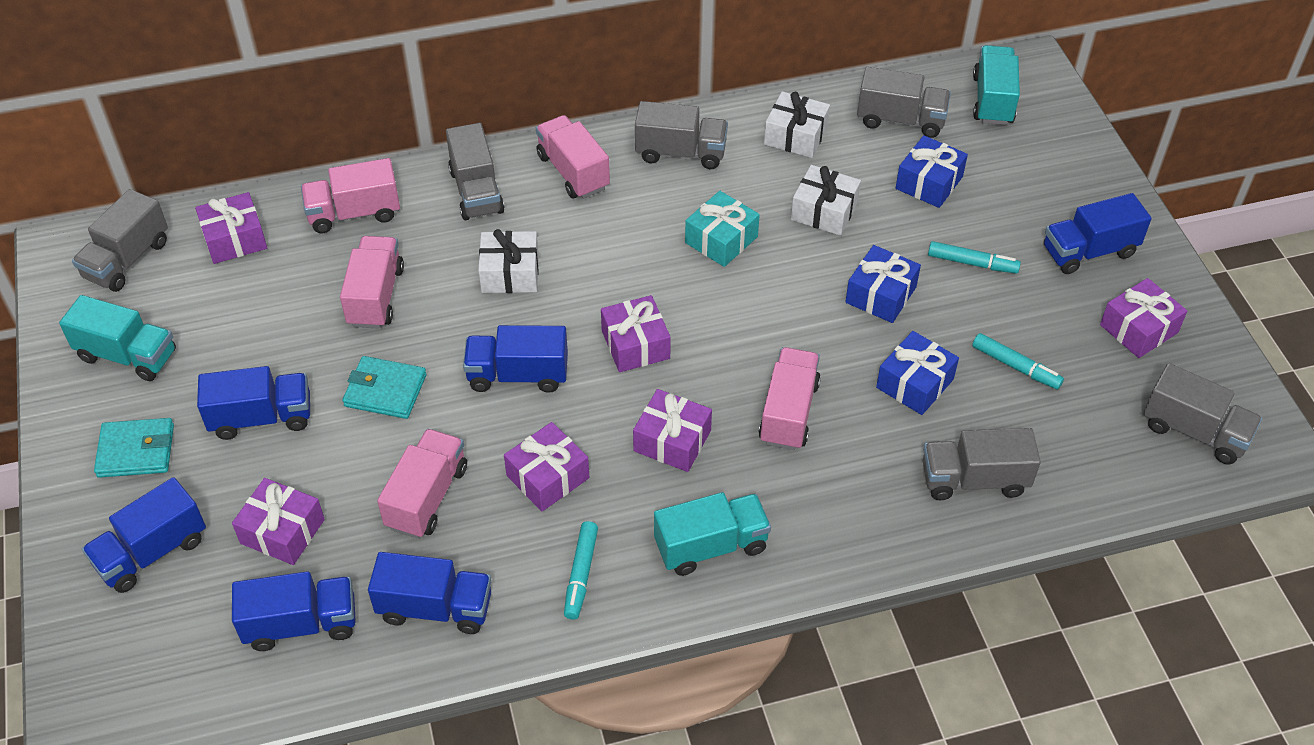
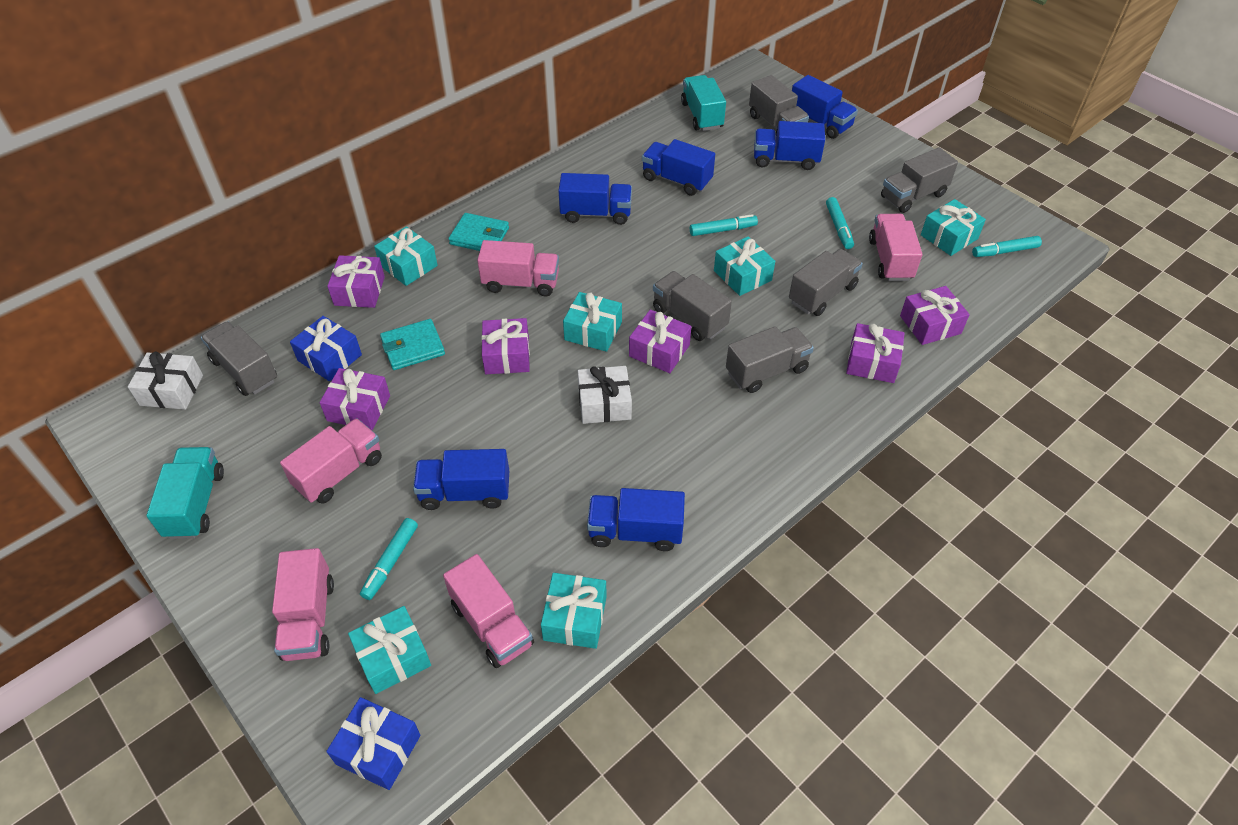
blue gift: 3 -> 2
turquoise gift: 1 -> 6
turquoise marker: 3 -> 4
turquoise truck: 3 -> 2
white gift: 3 -> 2

